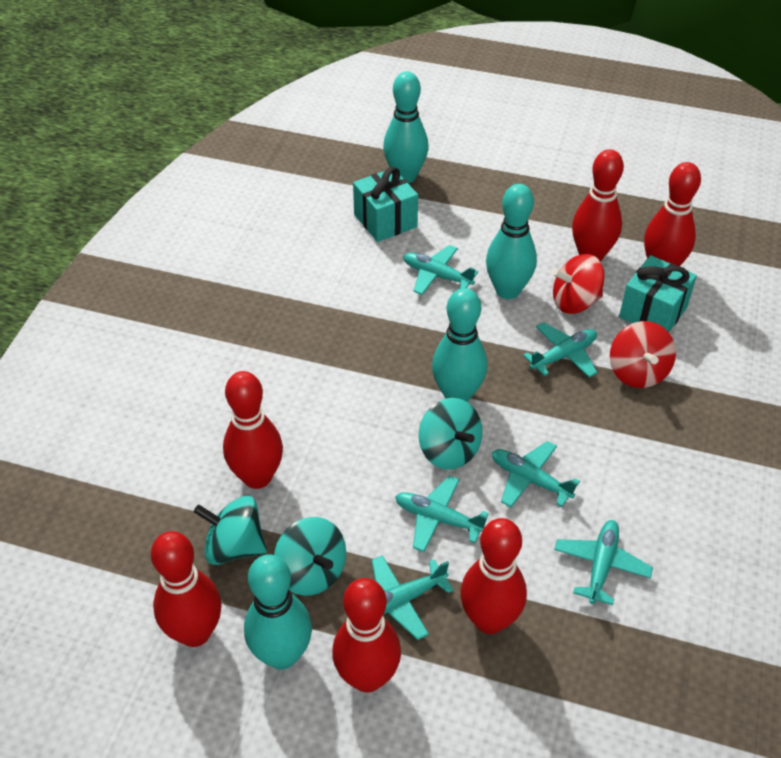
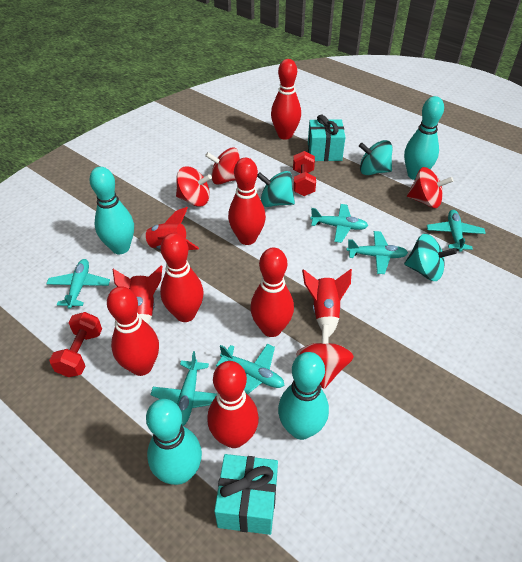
red dumbbell: 0 -> 2
red rocket: 0 -> 3
red spinning top: 2 -> 4

